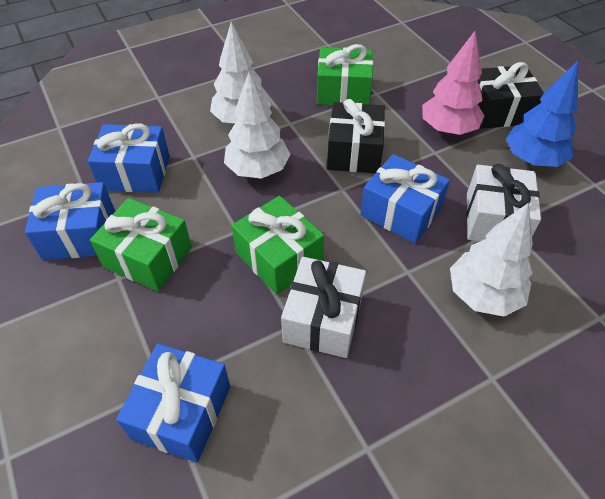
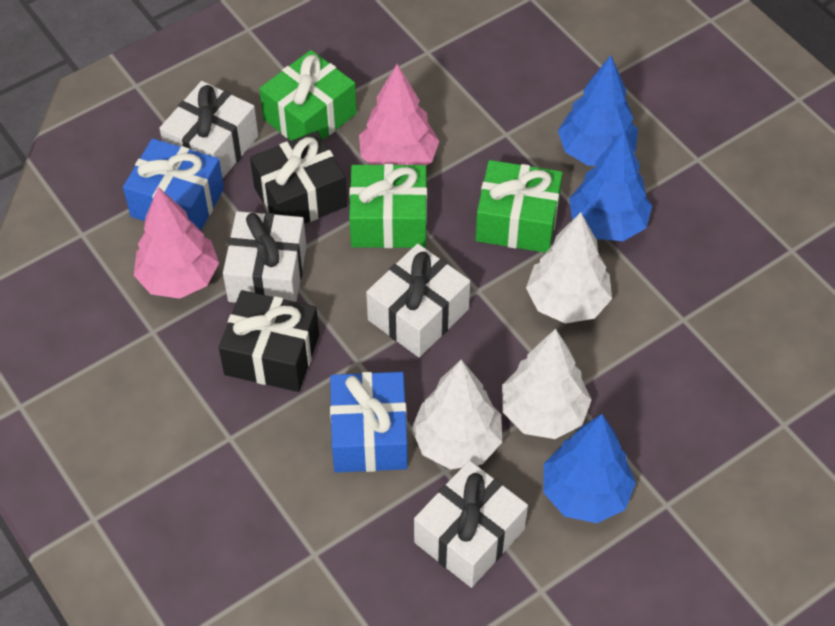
blue gift: 4 -> 2
blue tree: 1 -> 3
pink tree: 1 -> 2
white gift: 2 -> 4

